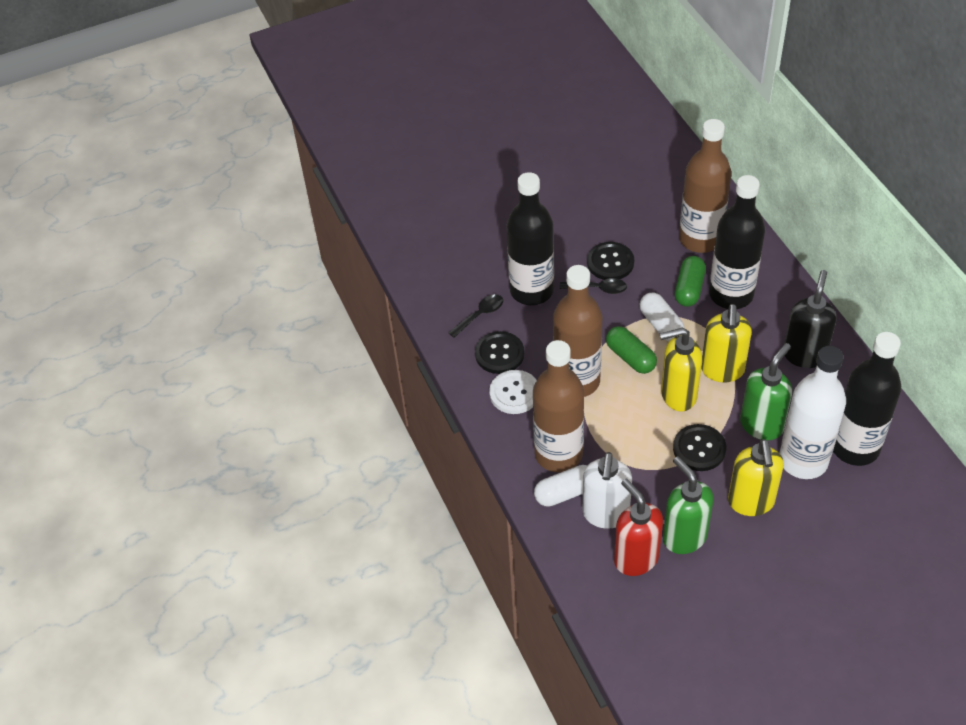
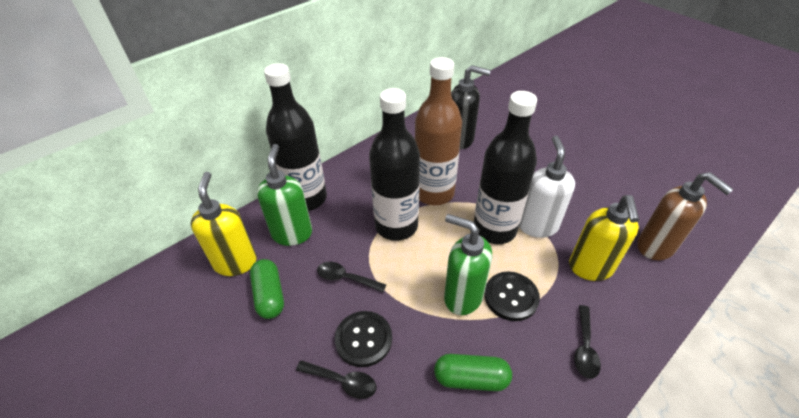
black button: 3 -> 2
black spoon: 2 -> 3
brown bottle: 3 -> 1
brown soap dispenser: 0 -> 1
red soap dispenser: 1 -> 0
white bottle: 1 -> 0
white button: 1 -> 0
white capsule: 2 -> 0
yellow soap dispenser: 3 -> 2

